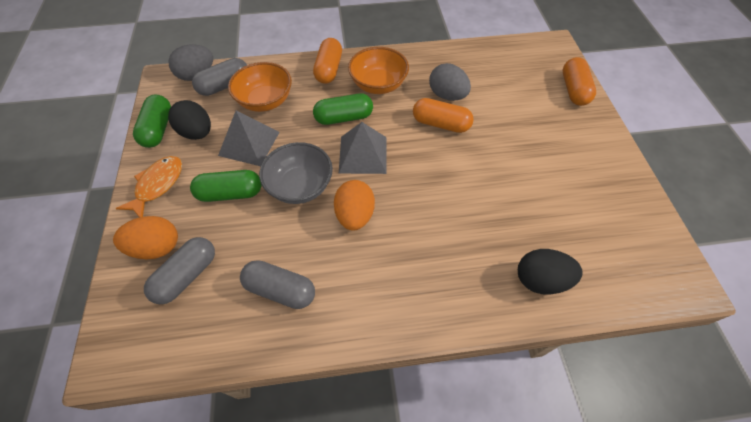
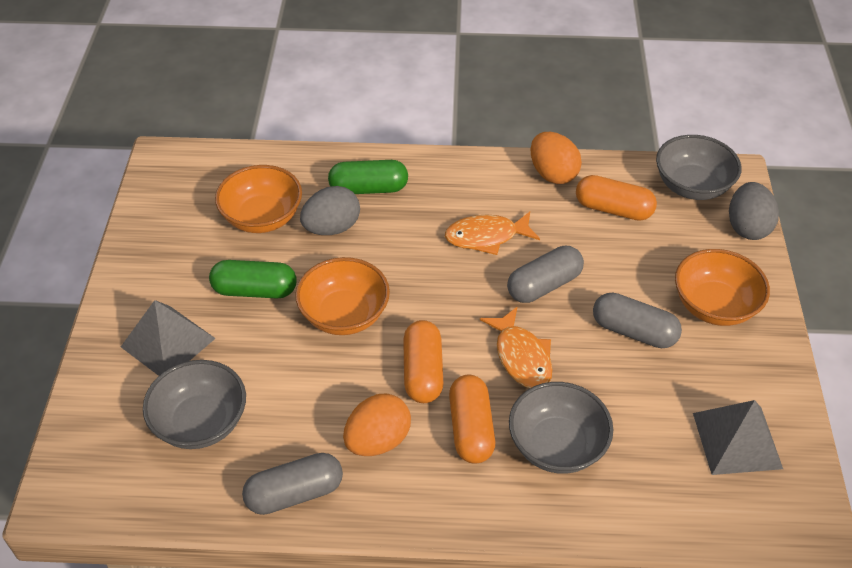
black egg: 2 -> 0
green capsule: 3 -> 2
grey bowl: 1 -> 3
orange bowl: 2 -> 3
orange fish: 1 -> 2

